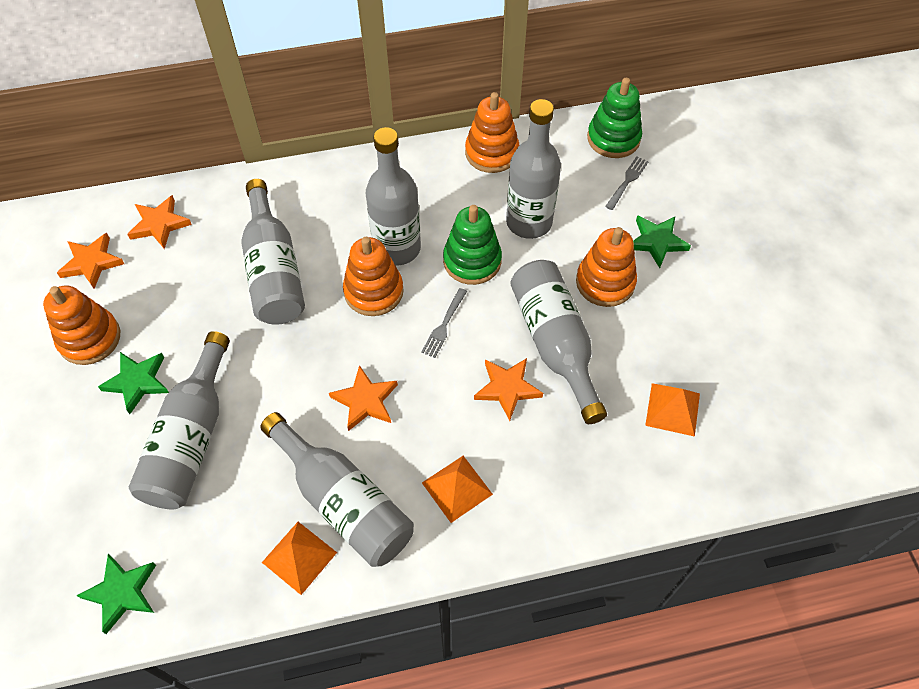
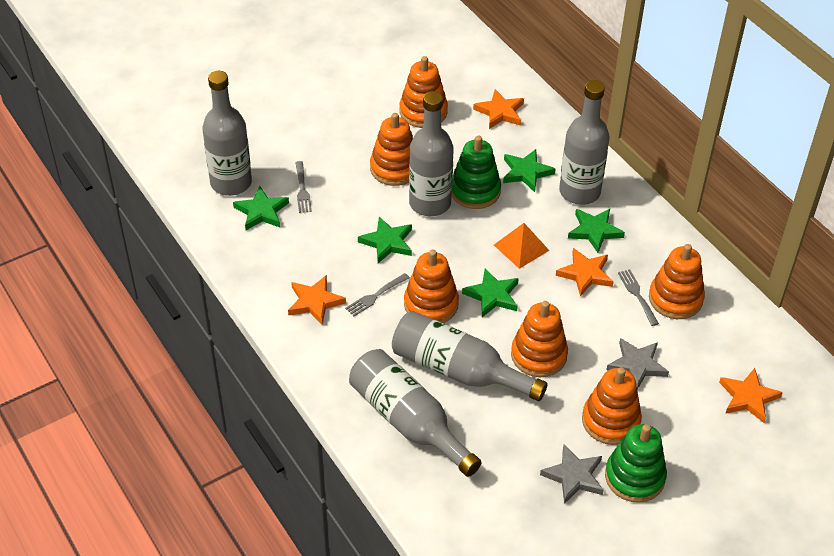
green star: 3 -> 5
grey bottle: 6 -> 5
grey fork: 2 -> 3
grey star: 0 -> 2
orange pyramid: 3 -> 1
orange stacking toy: 4 -> 6

